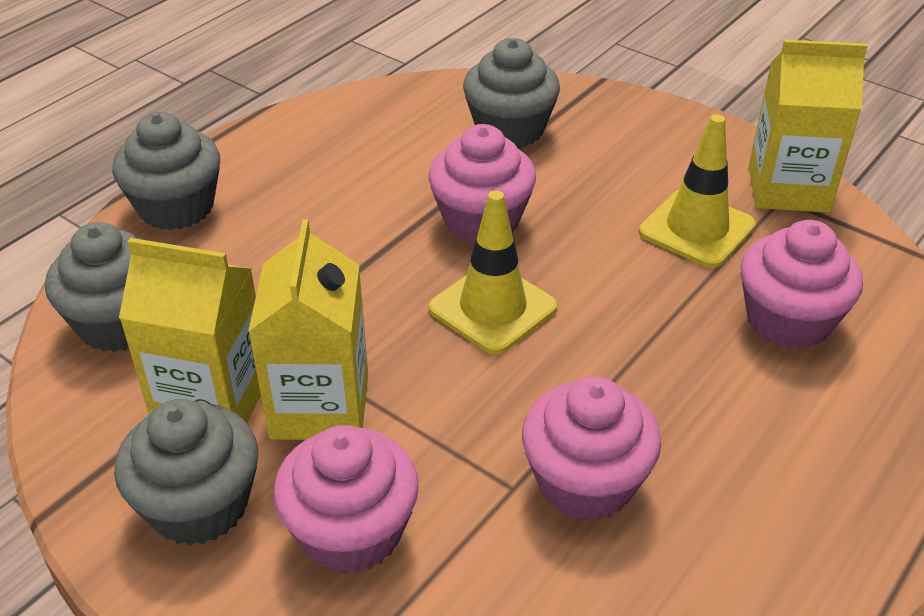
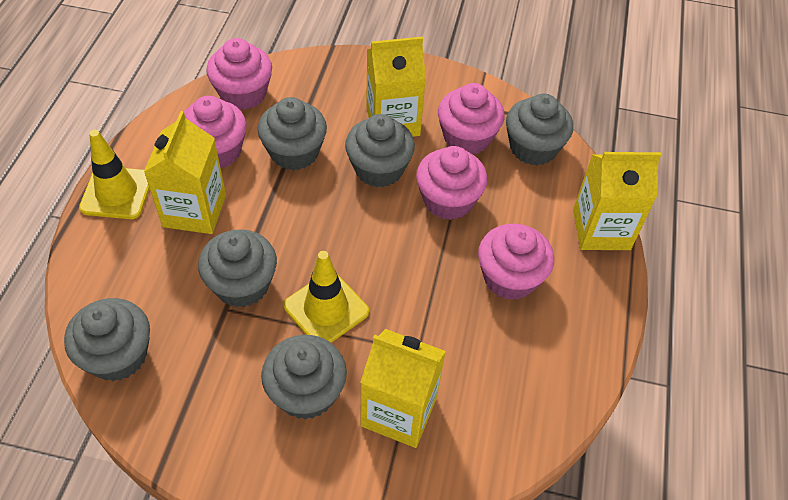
grey cupcake: 4 -> 6
pink cupcake: 4 -> 5
yellow carton: 3 -> 4

